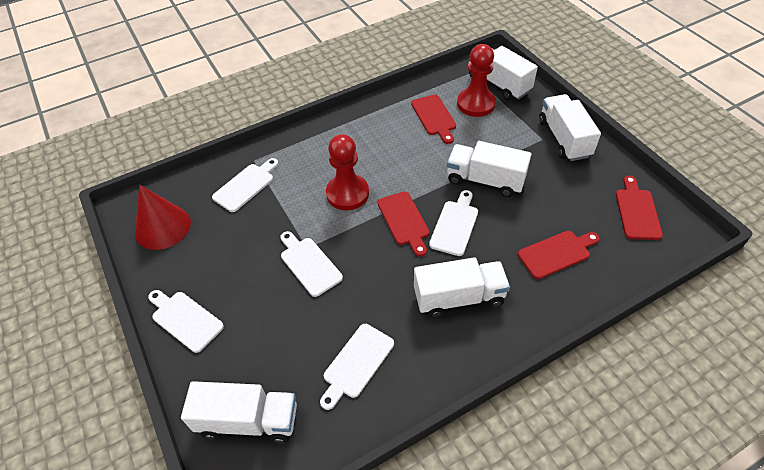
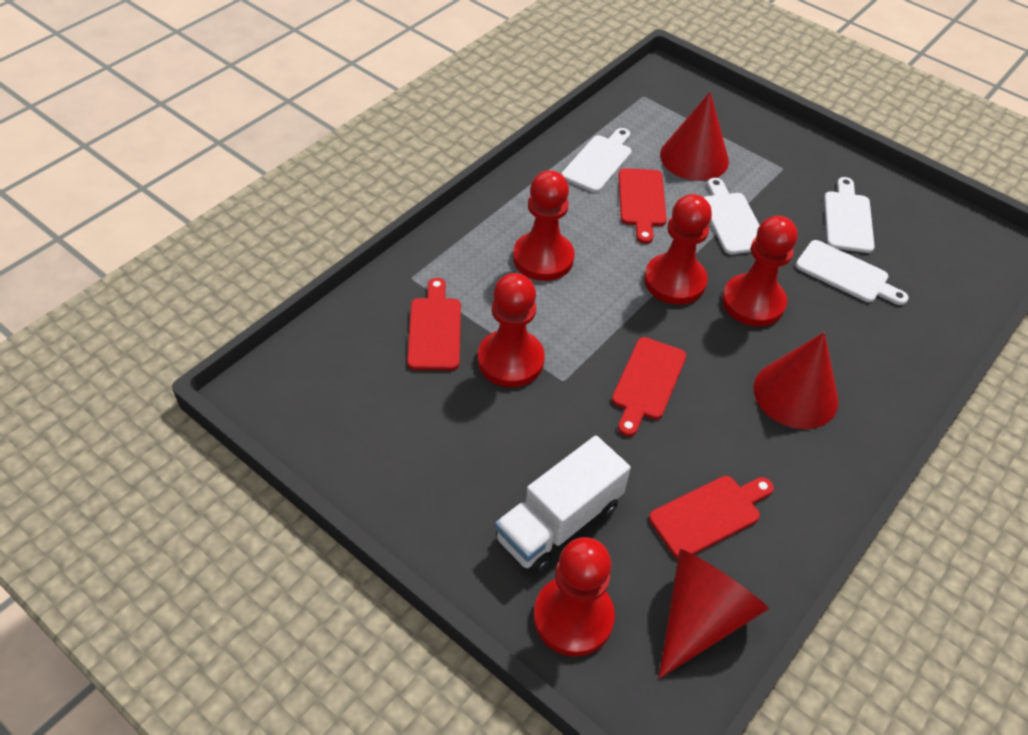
red cone: 1 -> 3
red pawn: 2 -> 5
white cutting board: 5 -> 4
white truck: 5 -> 1

